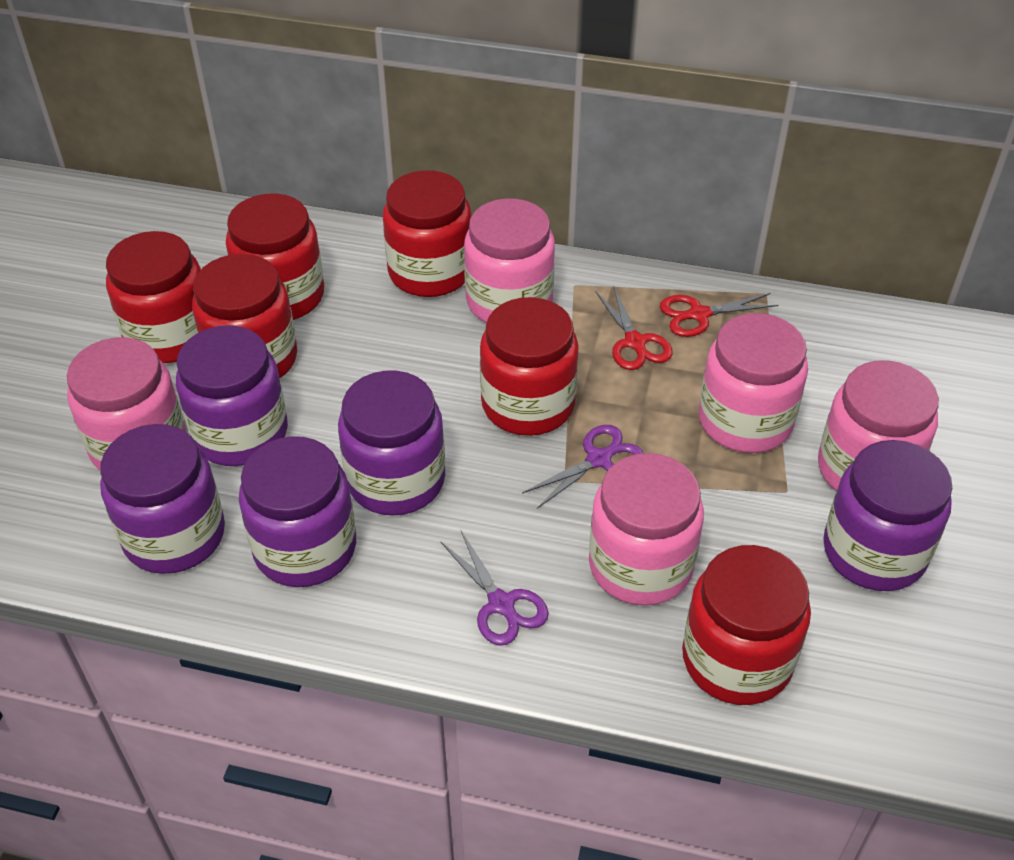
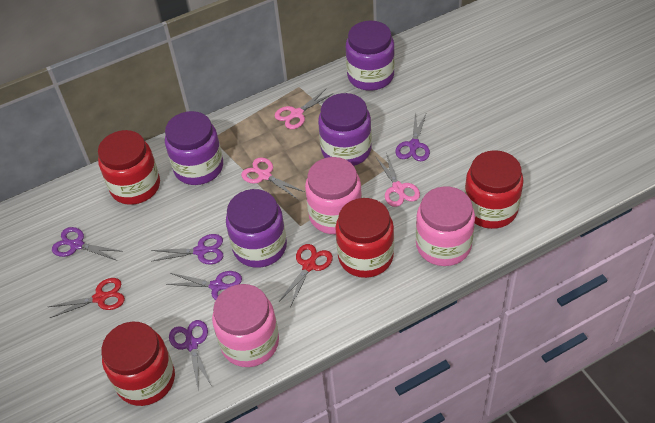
pink jar: 5 -> 3
pink scissors: 0 -> 3
purple jar: 5 -> 4
purple scissors: 2 -> 5
red jar: 6 -> 4

